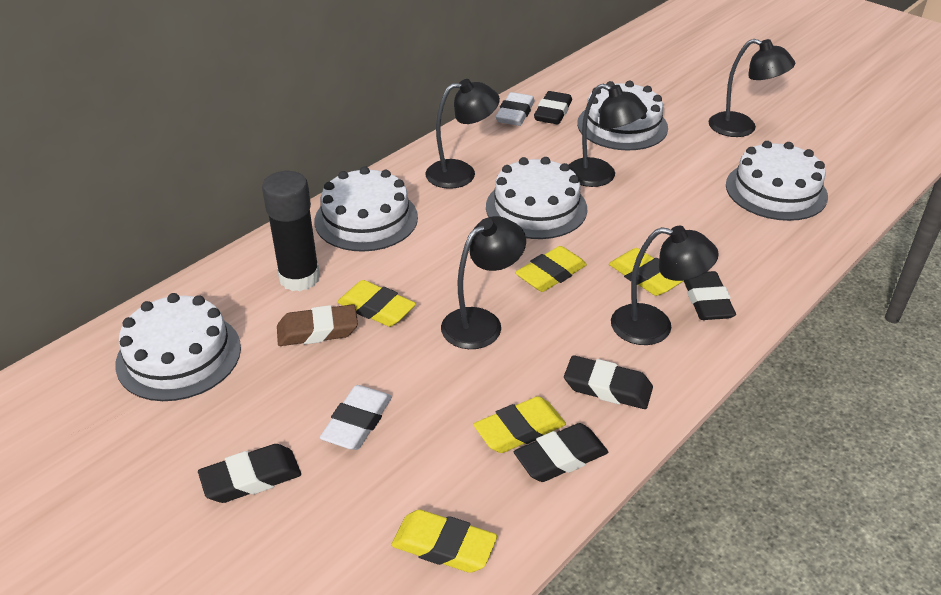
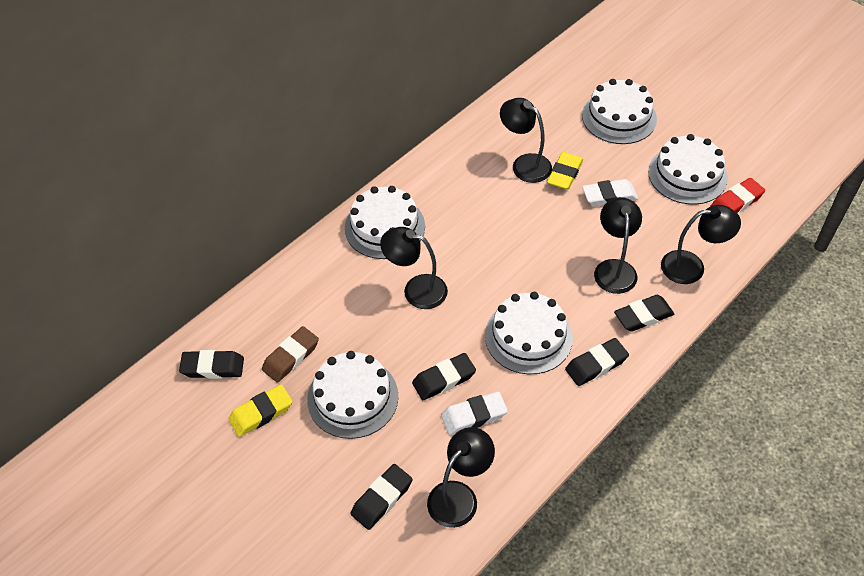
black glue stick: 1 -> 0
red eraser: 0 -> 1
yellow eraser: 5 -> 2

